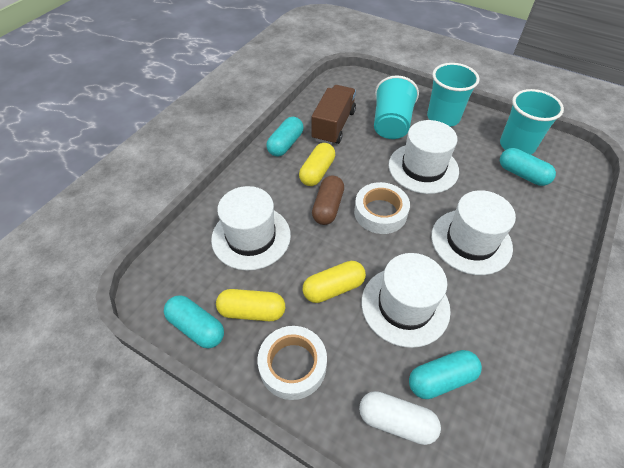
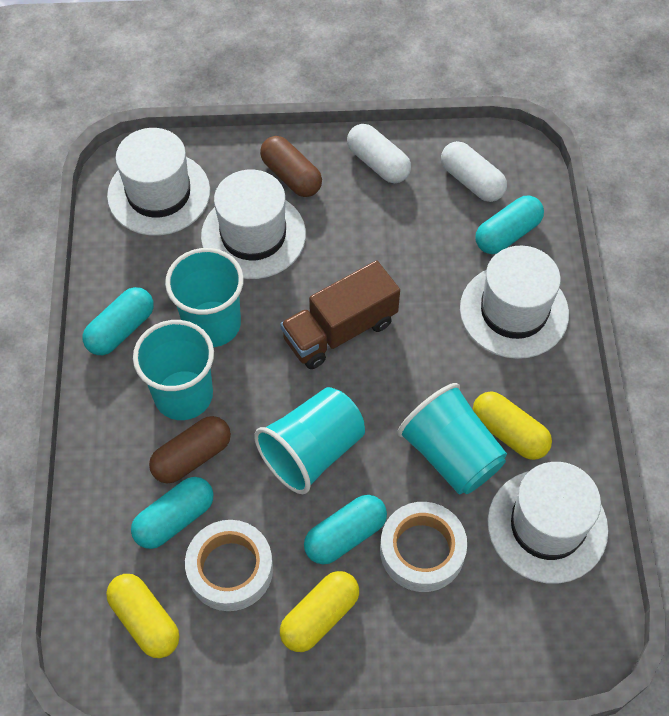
brown capsule: 1 -> 2
turquoise cup: 3 -> 4
white capsule: 1 -> 2

